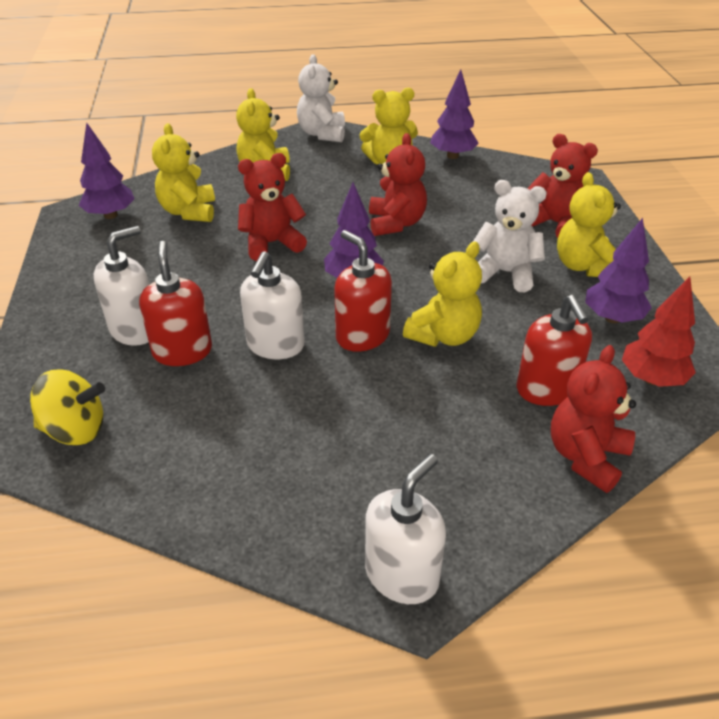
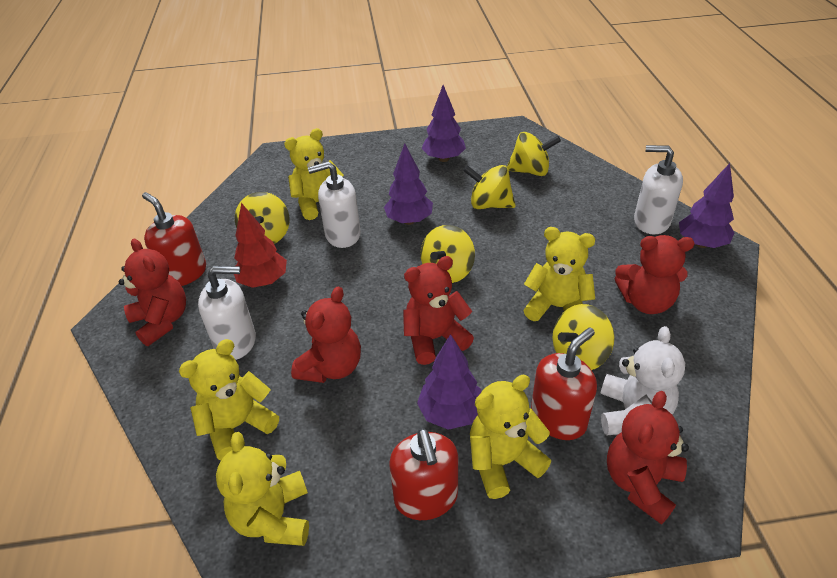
red teddy bear: 4 -> 5
white teddy bear: 2 -> 1
yellow spinning top: 1 -> 5

